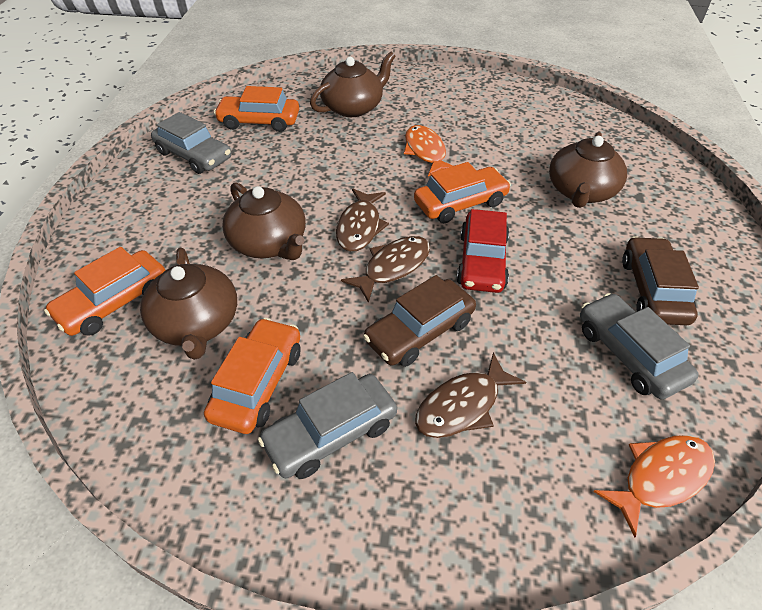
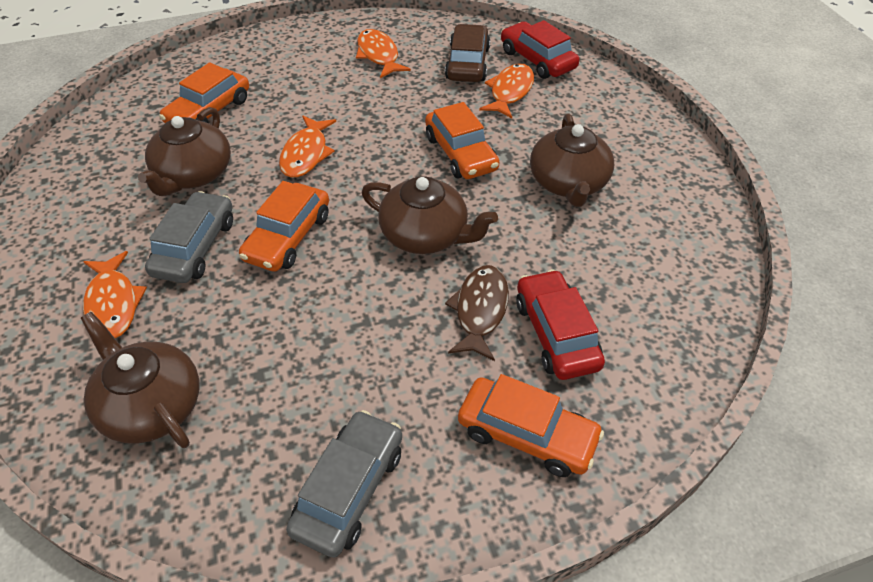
brown car: 2 -> 1
brown fish: 3 -> 1
grey car: 3 -> 2
orange fish: 2 -> 4
red car: 1 -> 2

